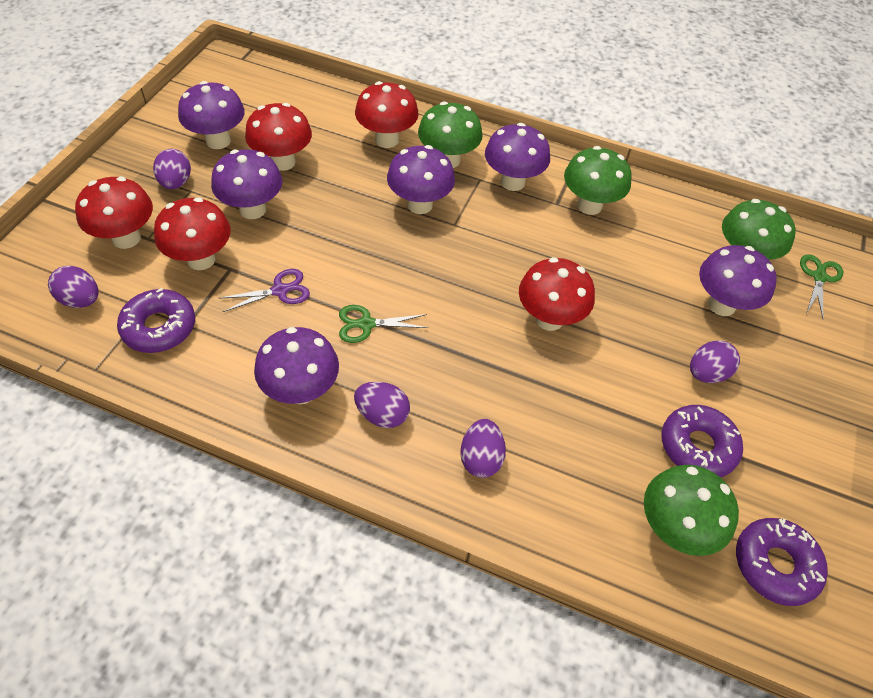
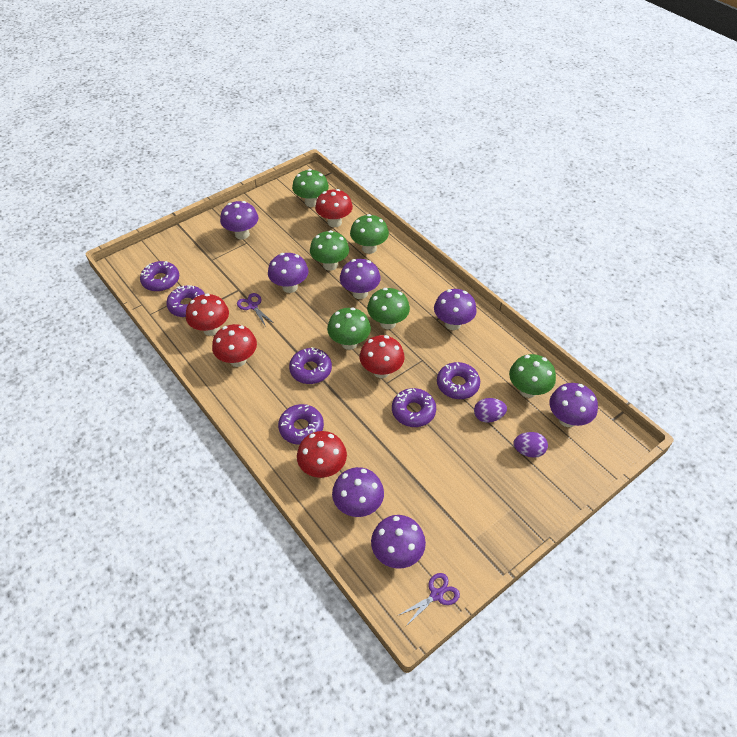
green mushroom: 4 -> 6
green scissors: 2 -> 0
purple donut: 3 -> 6
purple egg: 5 -> 2
purple mushroom: 6 -> 7
purple scissors: 1 -> 2

